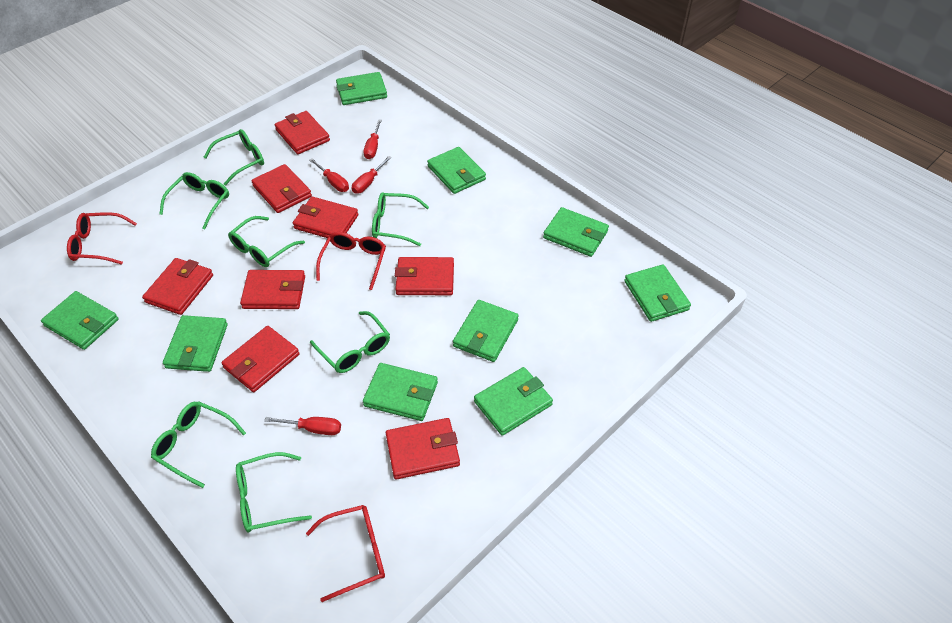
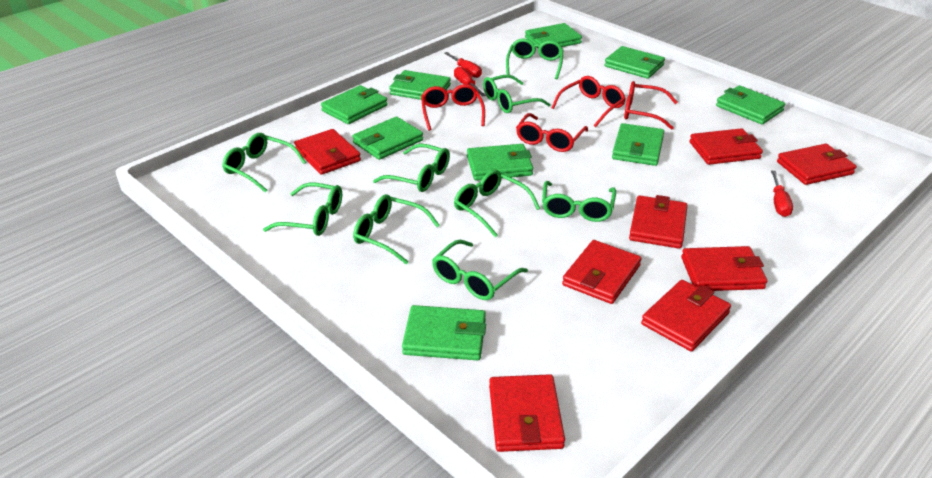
green glasses: 7 -> 9
red glasses: 3 -> 4
red screwdriver: 4 -> 3

